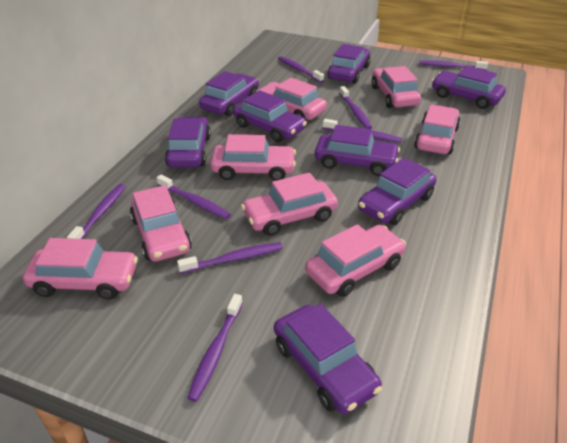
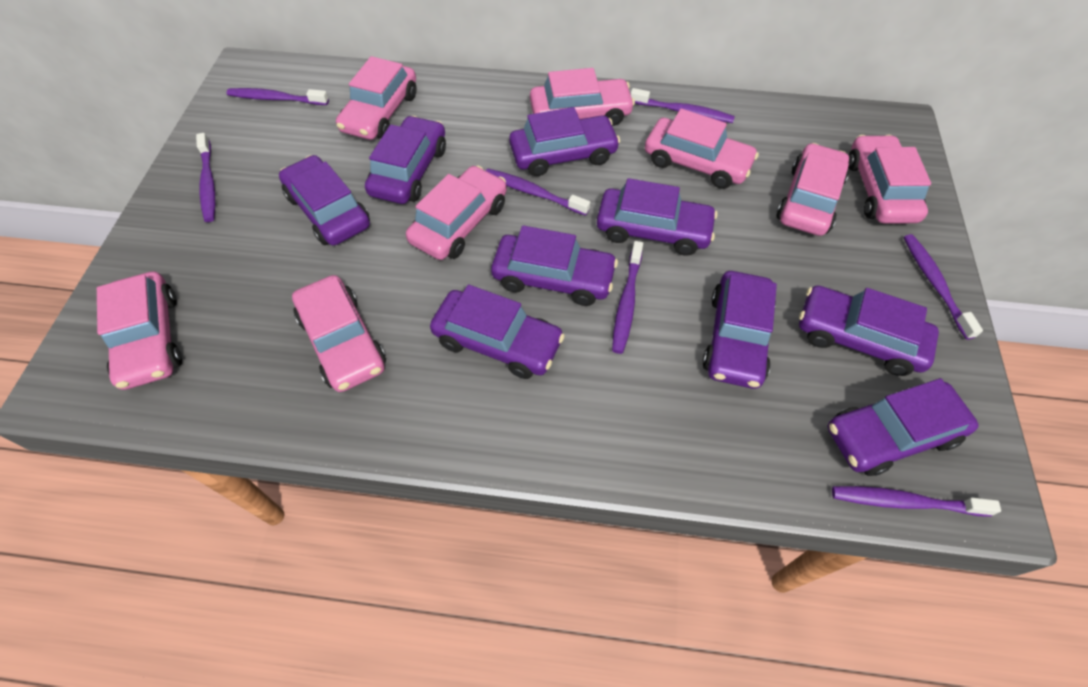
purple car: 8 -> 9
purple toothbrush: 8 -> 7

